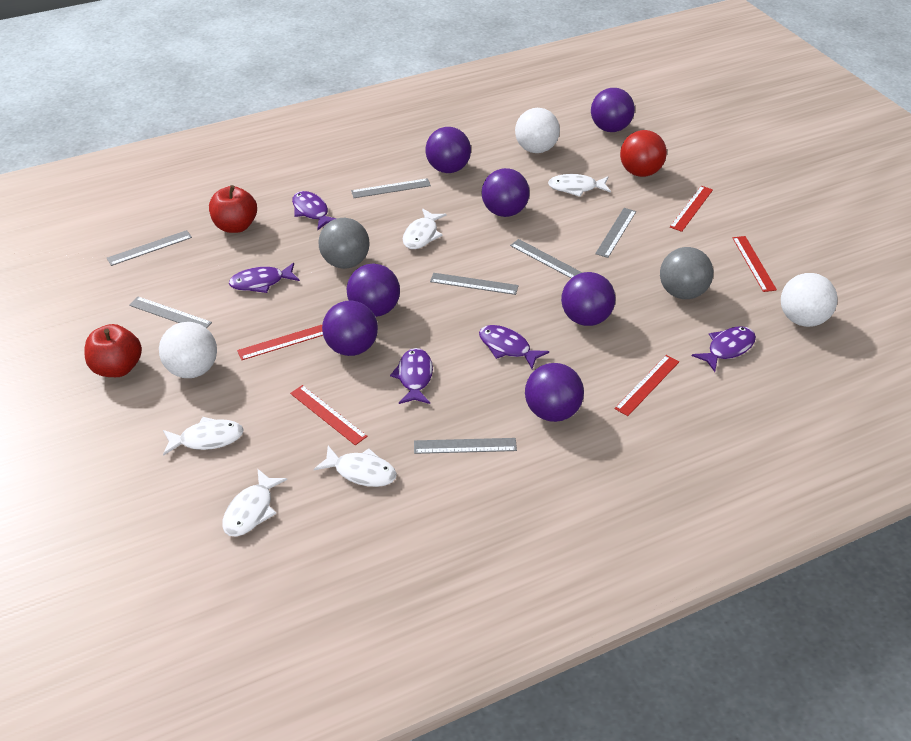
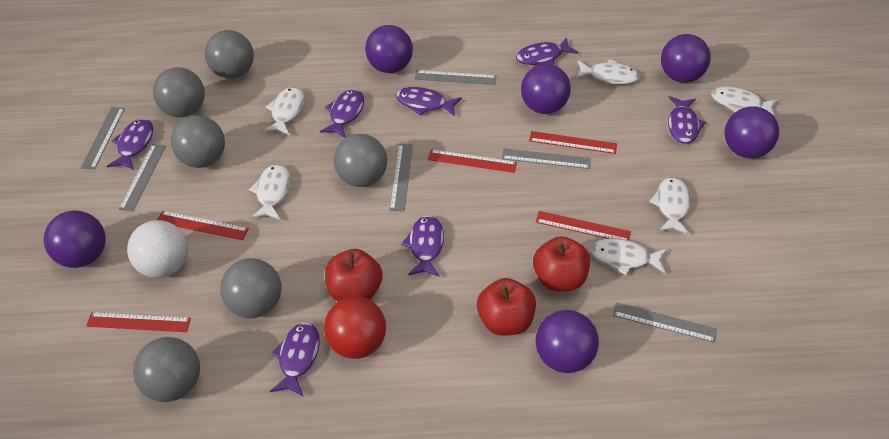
grey ball: 2 -> 6
grey ruler: 7 -> 6
purple ball: 7 -> 6
purple fish: 5 -> 7
red apple: 2 -> 3
white ball: 3 -> 1
white fish: 5 -> 6

